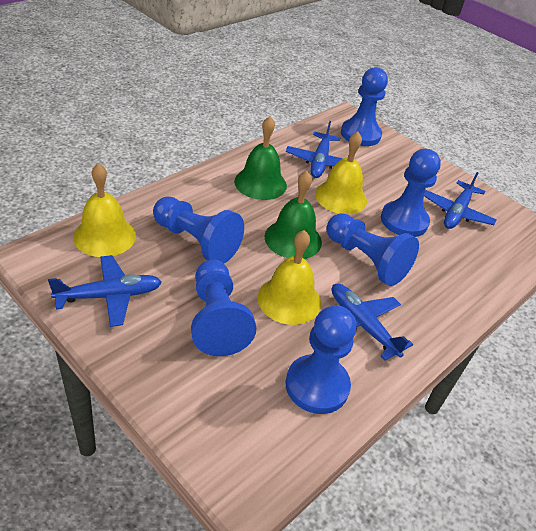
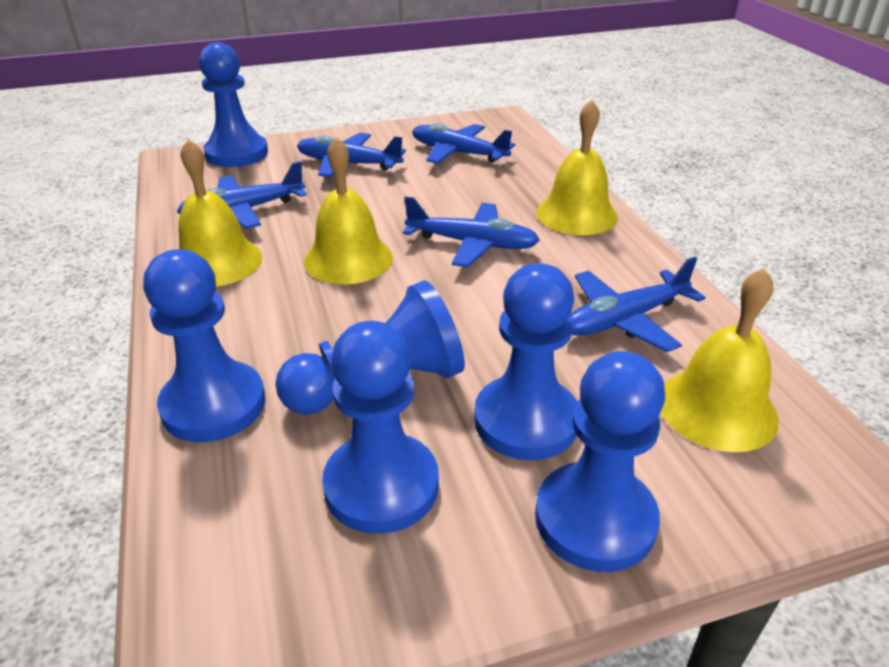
blue plane: 4 -> 5
green bell: 2 -> 0
yellow bell: 3 -> 4

